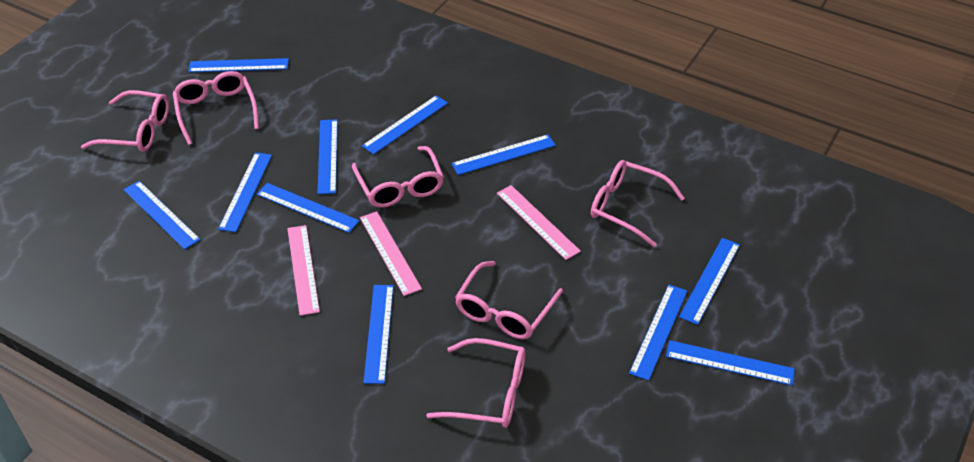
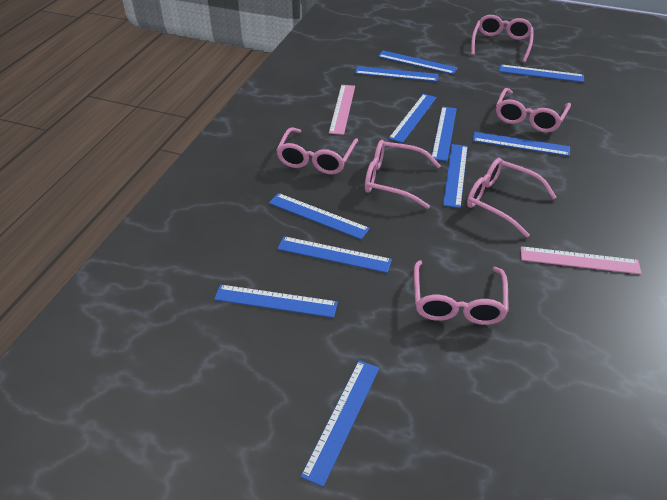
pink ruler: 3 -> 2

